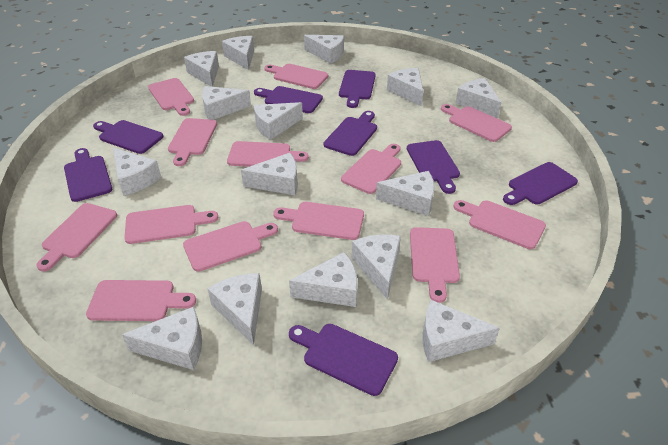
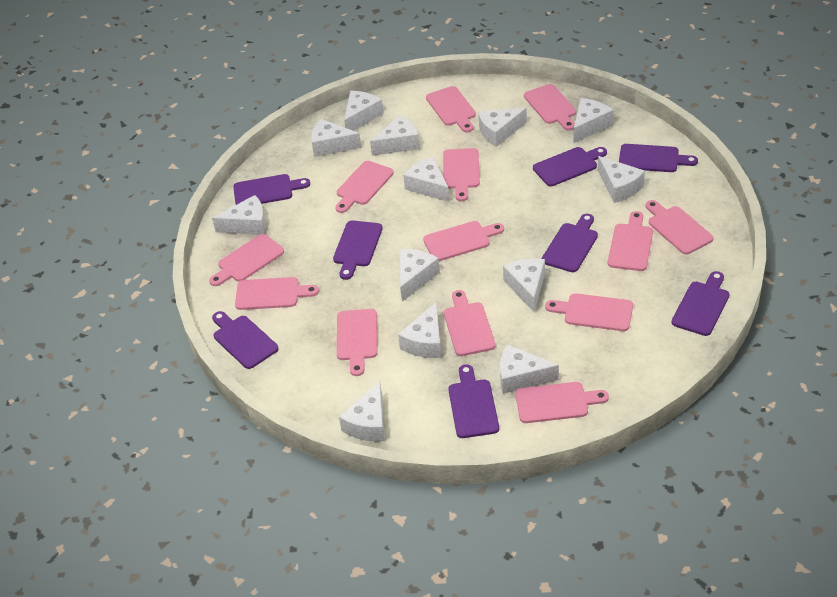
white cheese: 15 -> 13

